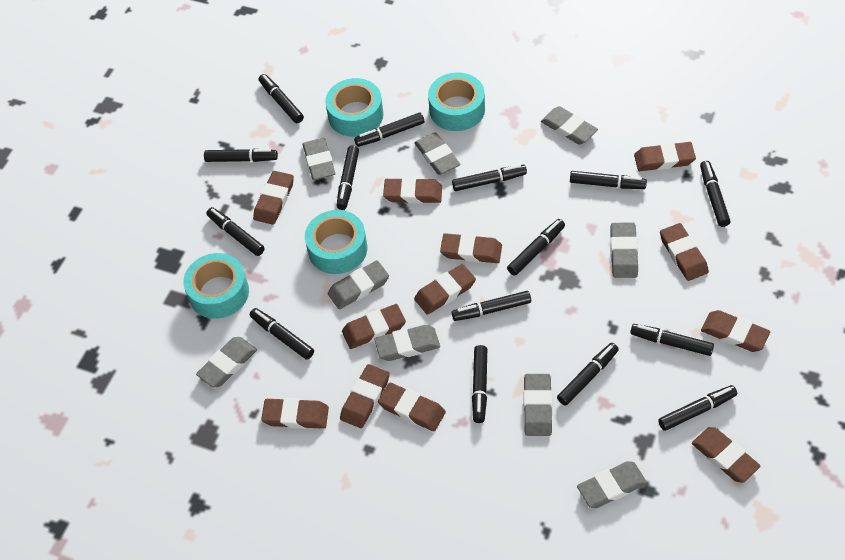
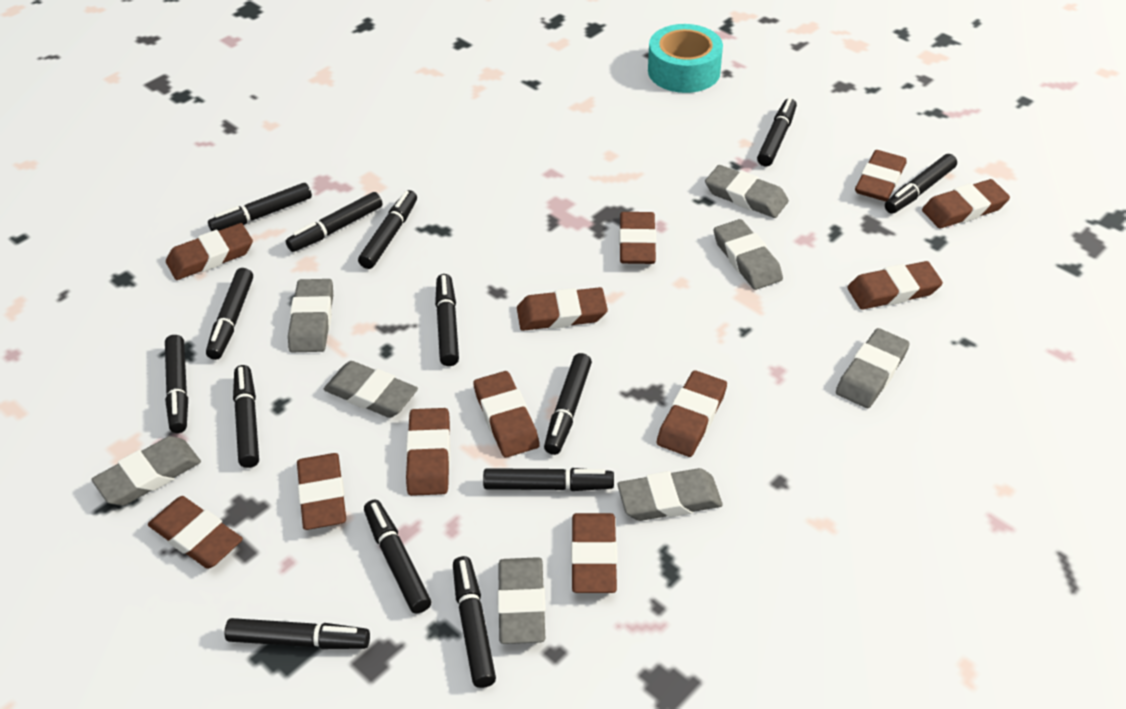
black marker: 15 -> 14
grey eraser: 9 -> 8
turquoise tape: 4 -> 1

